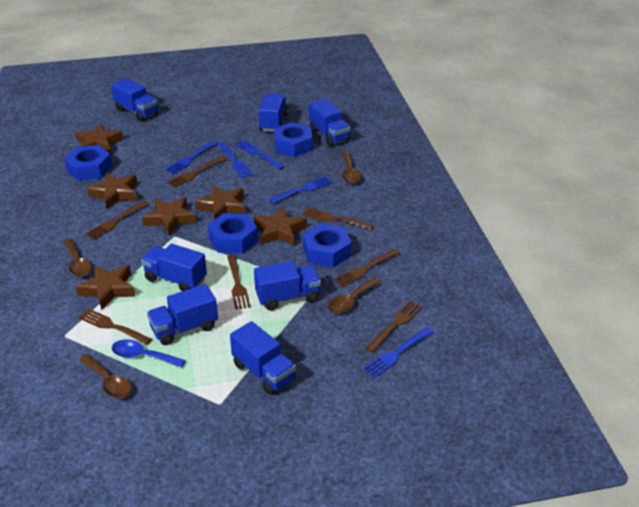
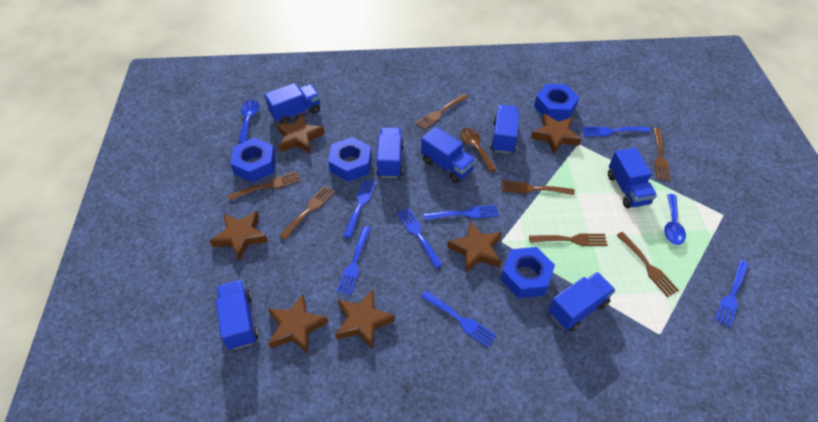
blue fork: 5 -> 7
blue spoon: 1 -> 2
brown spoon: 4 -> 1

